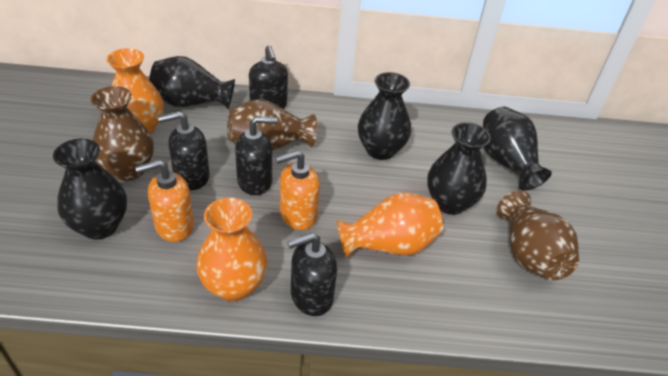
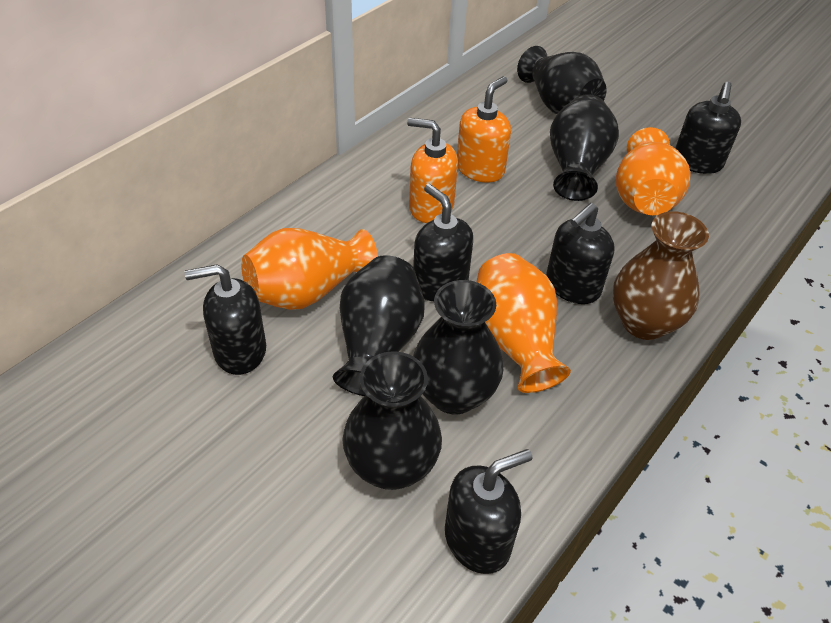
black soap dispenser: 4 -> 5
brown vase: 3 -> 1

